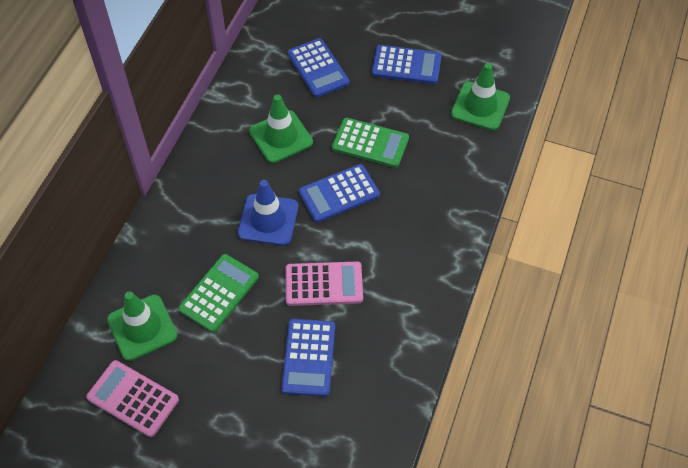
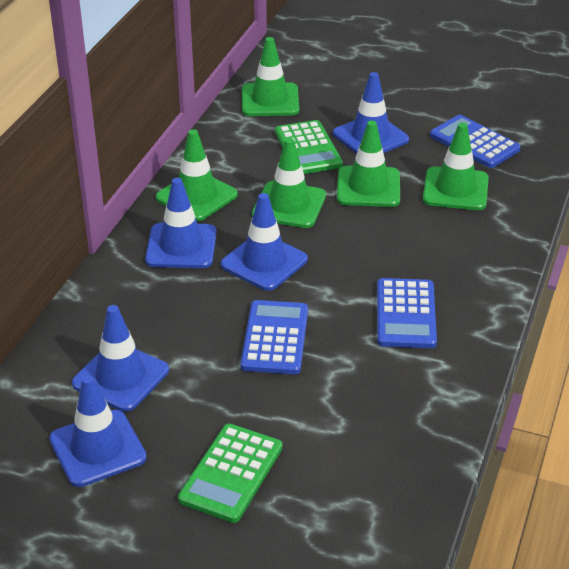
blue calculator: 4 -> 3
blue traffic cone: 1 -> 5
green traffic cone: 3 -> 5
pink calculator: 2 -> 0

